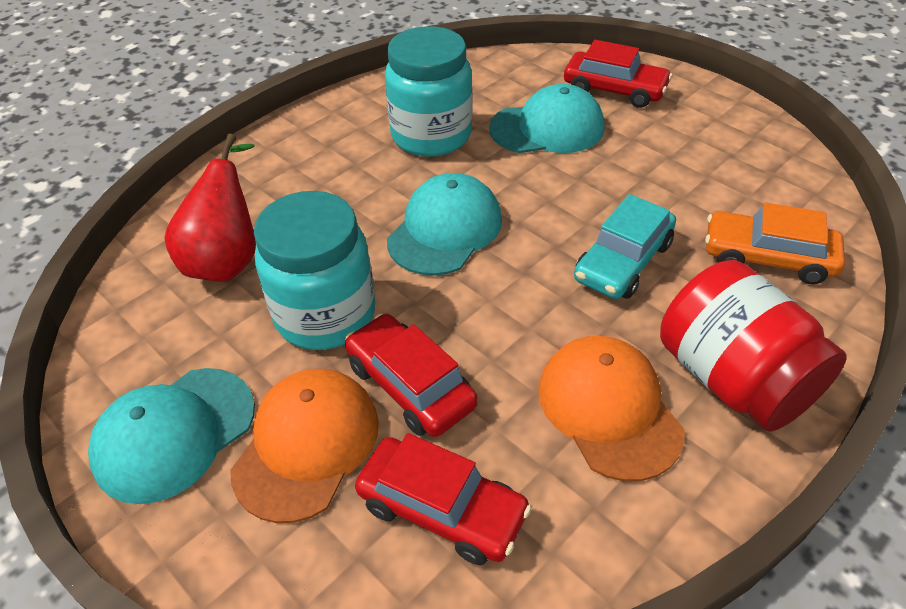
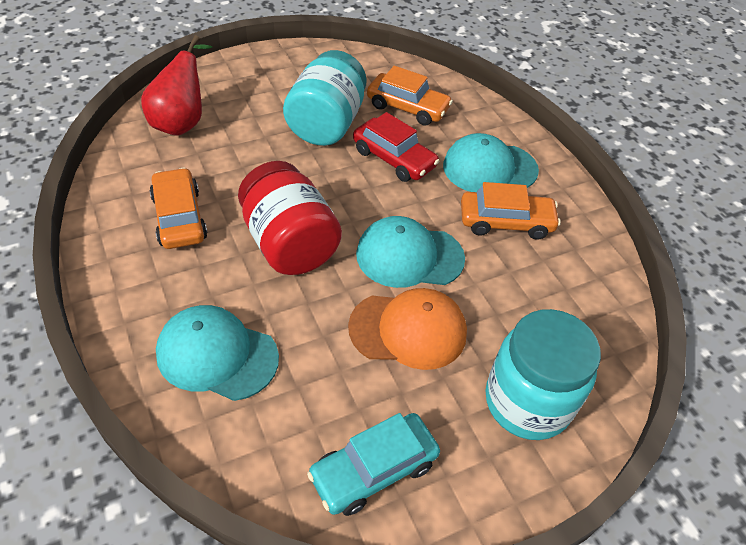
orange cap: 2 -> 1
orange car: 1 -> 3
red car: 3 -> 1

